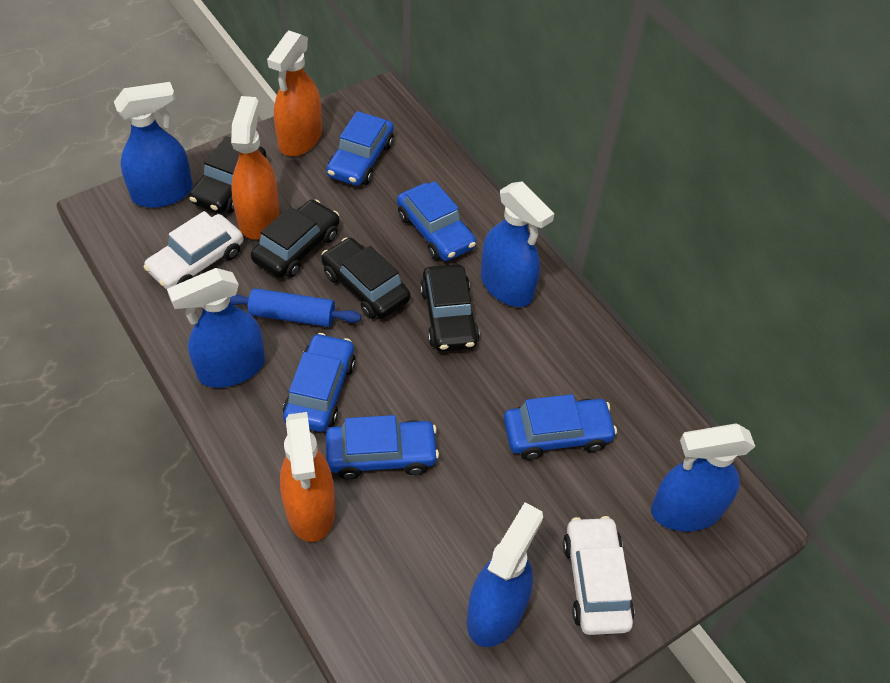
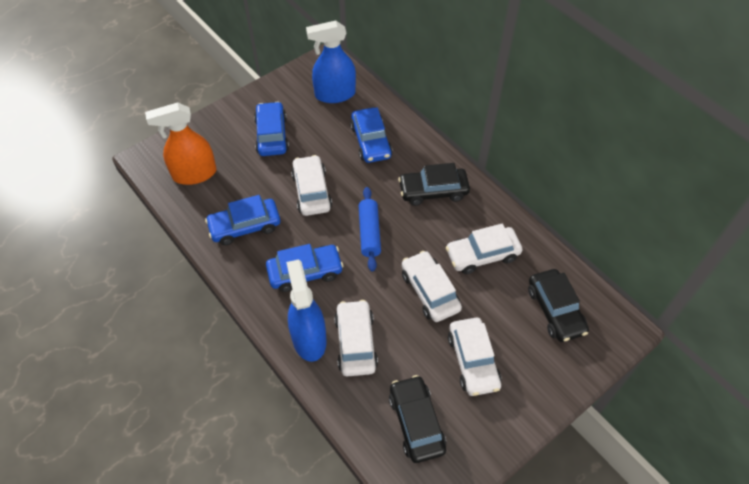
black car: 4 -> 3
blue car: 5 -> 4
blue spray bottle: 5 -> 2
orange spray bottle: 3 -> 1
white car: 2 -> 5

